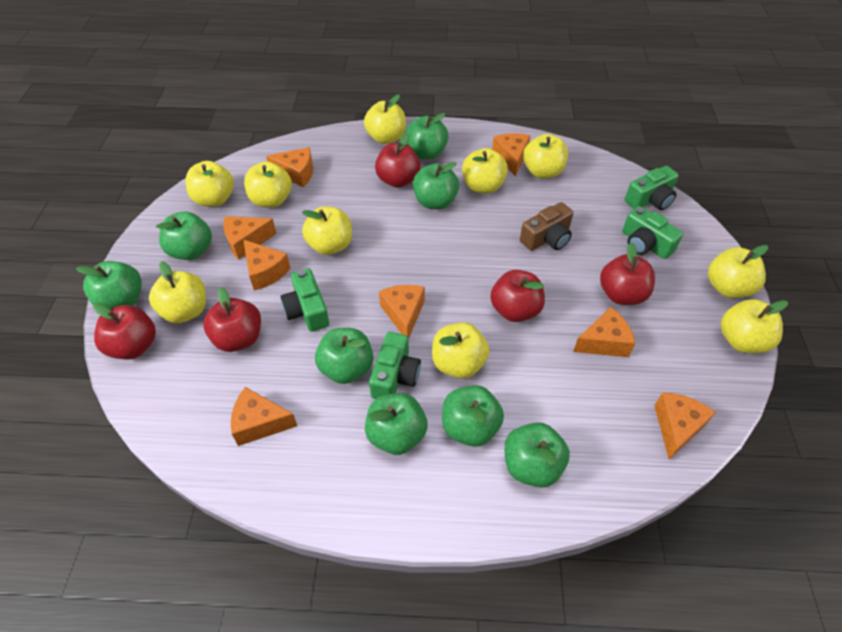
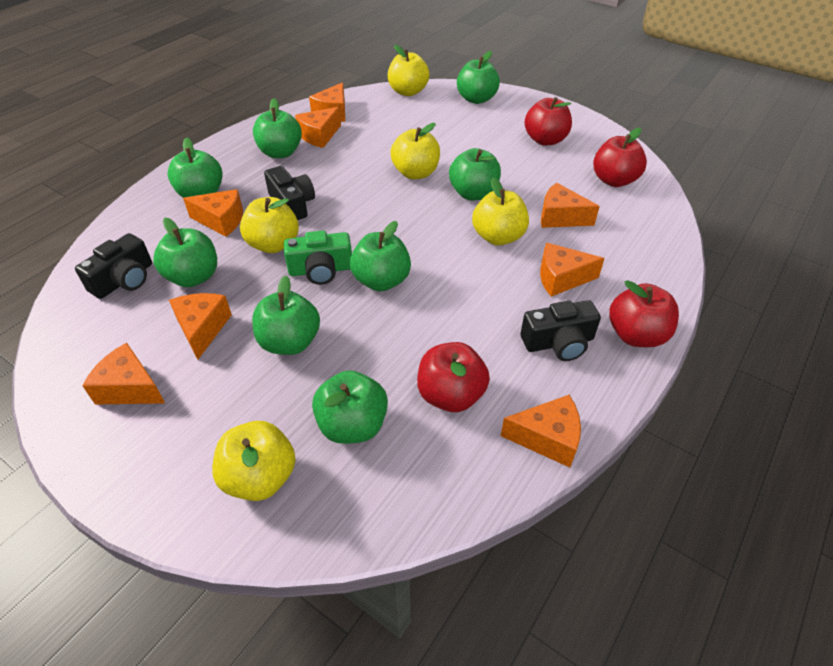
black camera: 0 -> 3
brown camera: 1 -> 0
green camera: 4 -> 1
red apple: 5 -> 4
yellow apple: 10 -> 5

